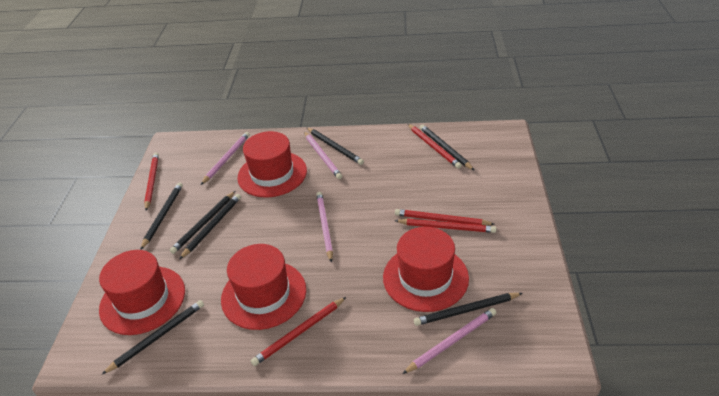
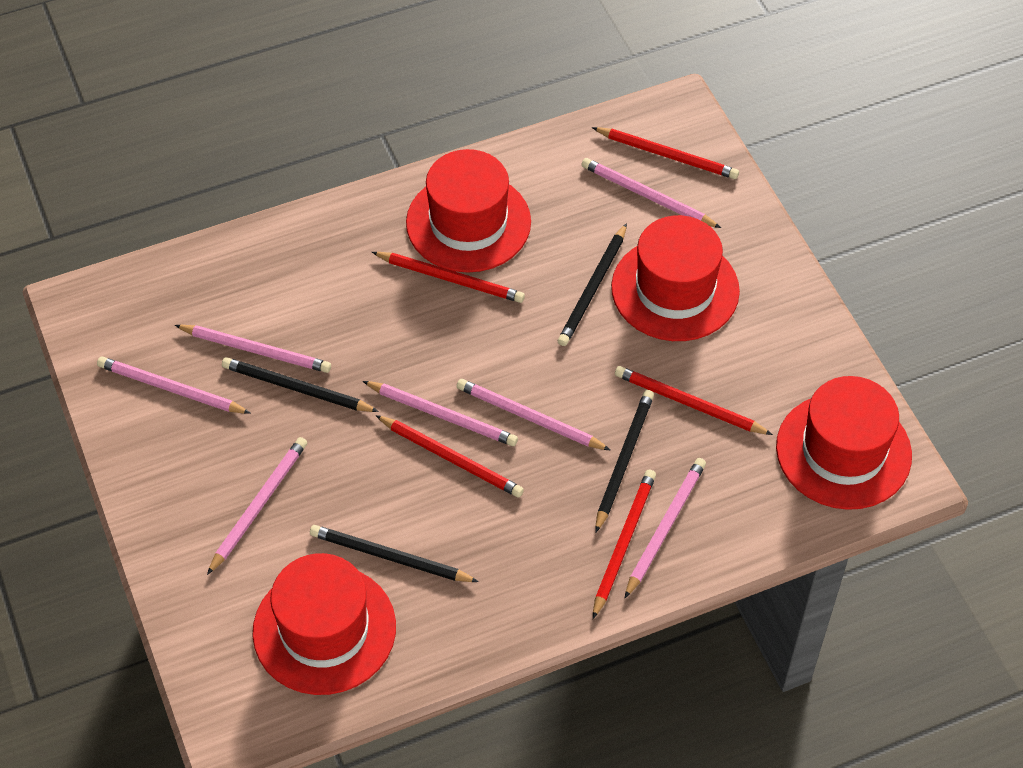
black pencil: 7 -> 4
pink pencil: 4 -> 7

